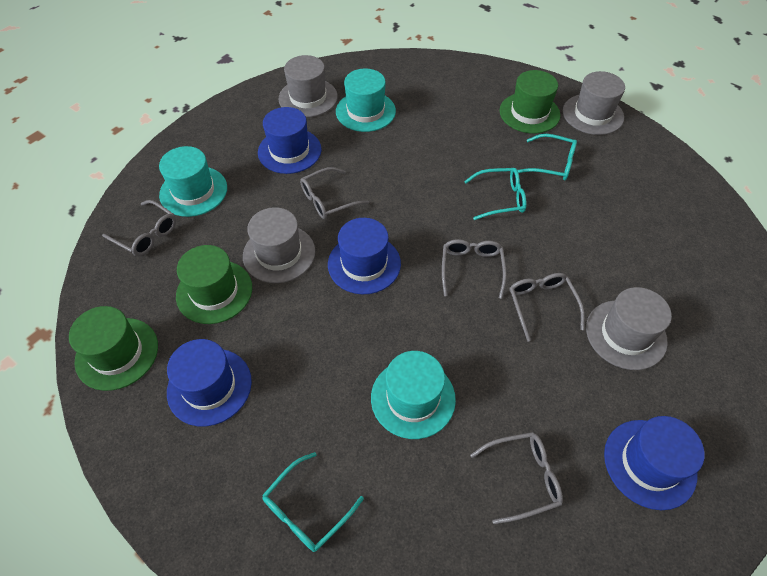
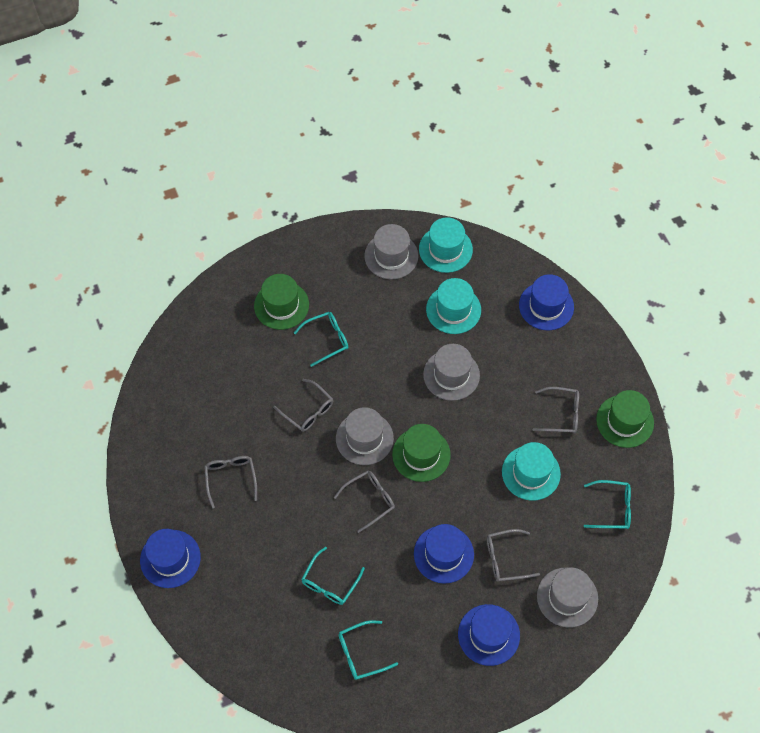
turquoise glasses: 3 -> 4

